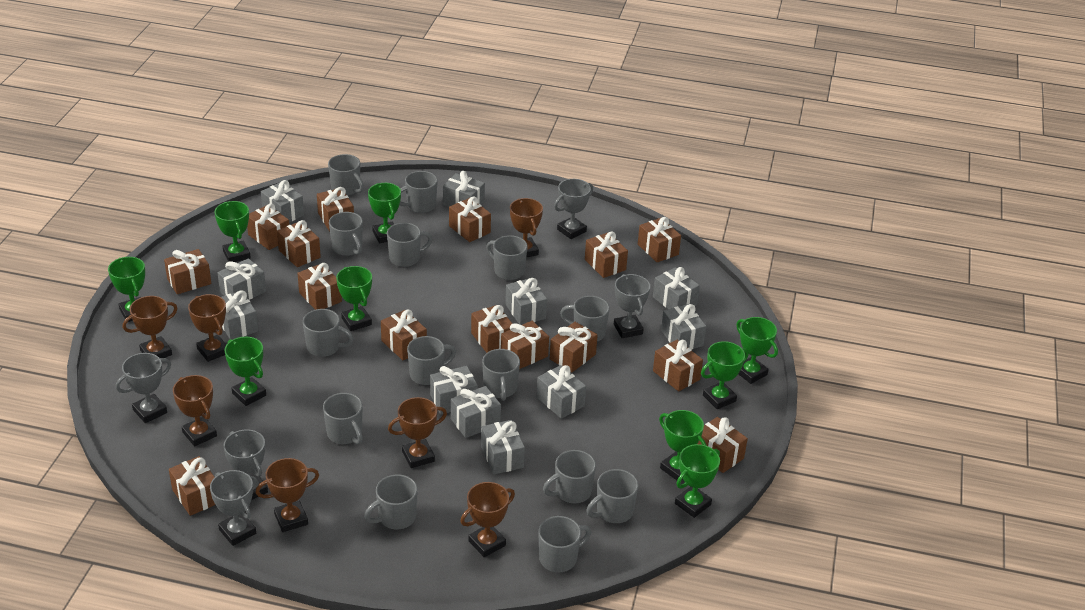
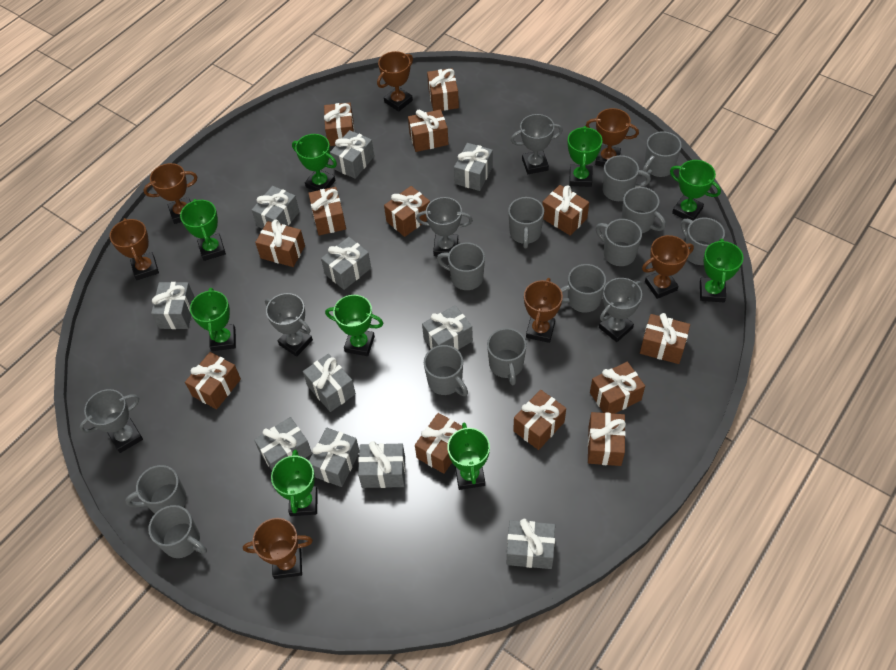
brown gift: 15 -> 13
grey mug: 14 -> 12

